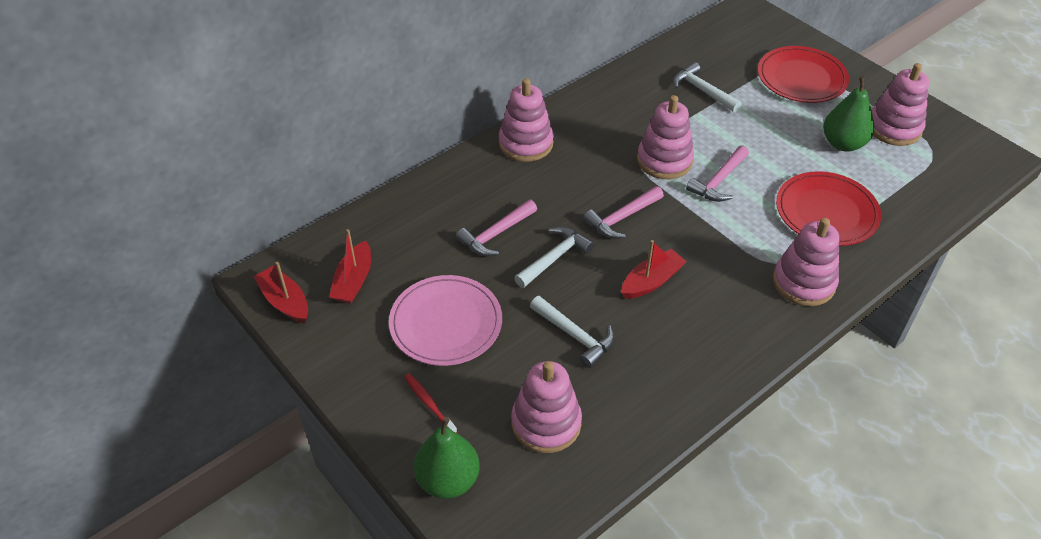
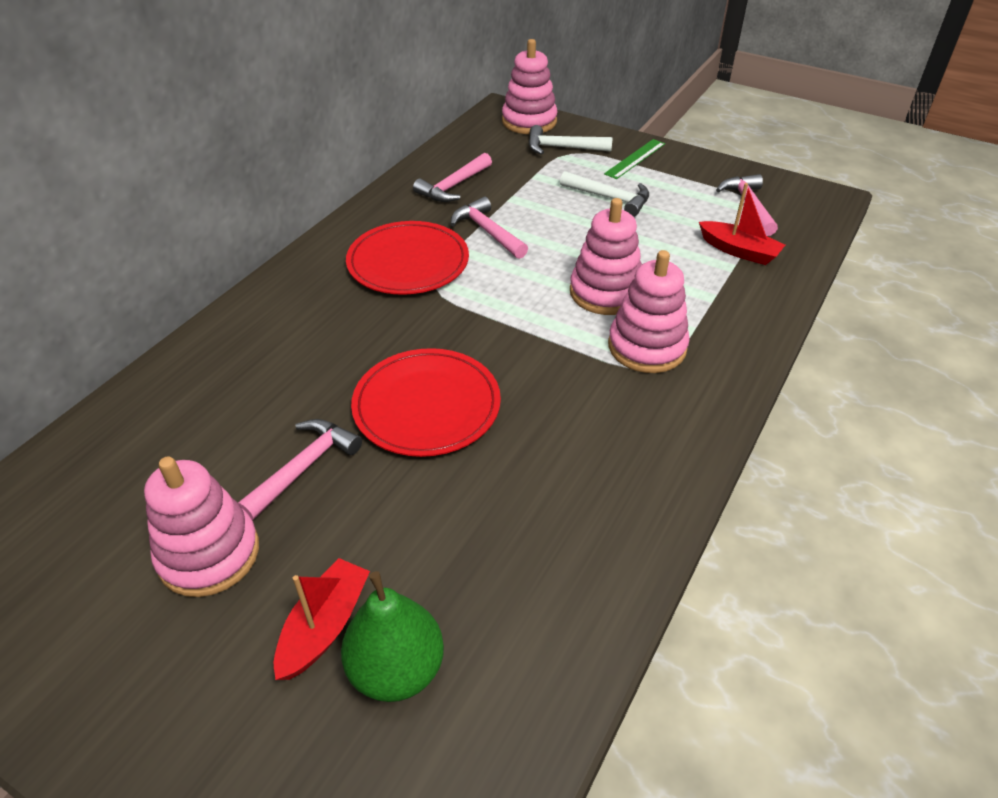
green pear: 2 -> 1
green ruler: 0 -> 1
pink hammer: 3 -> 4
pink plate: 1 -> 0
pink stacking toy: 5 -> 4
red boat: 3 -> 2
red toothbrush: 1 -> 0
white hammer: 3 -> 2

